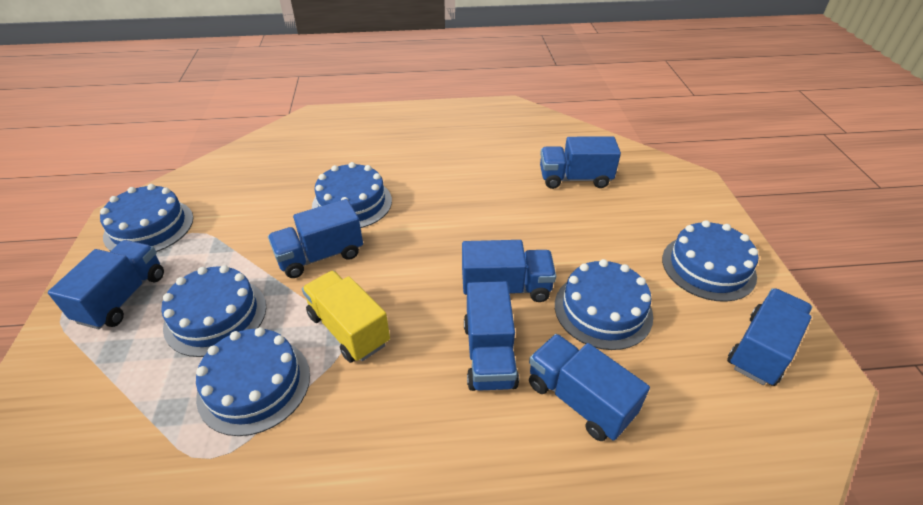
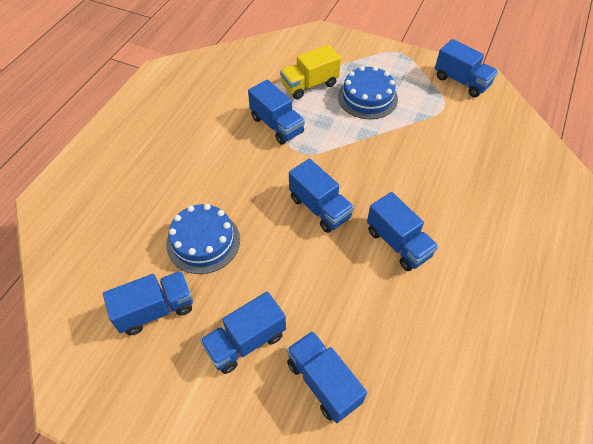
blue cake: 6 -> 2

